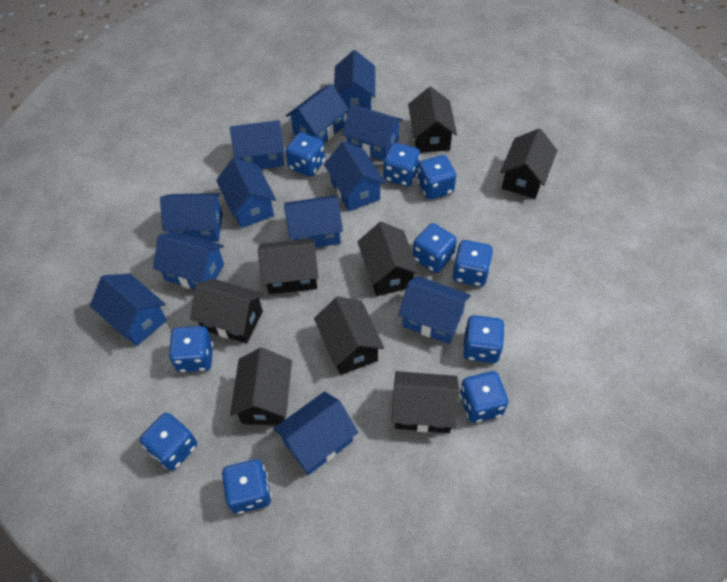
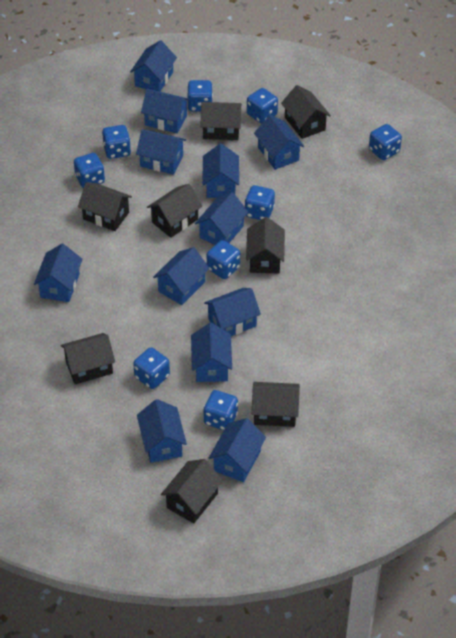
blue dice: 10 -> 9

